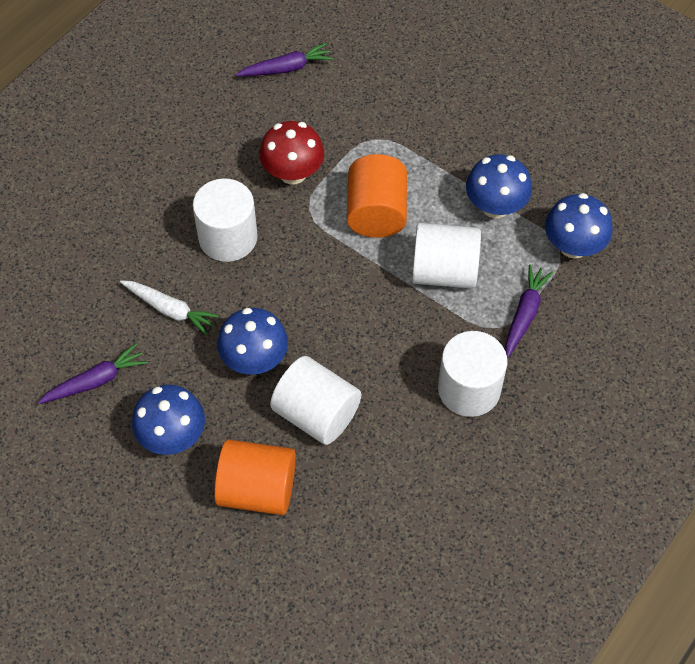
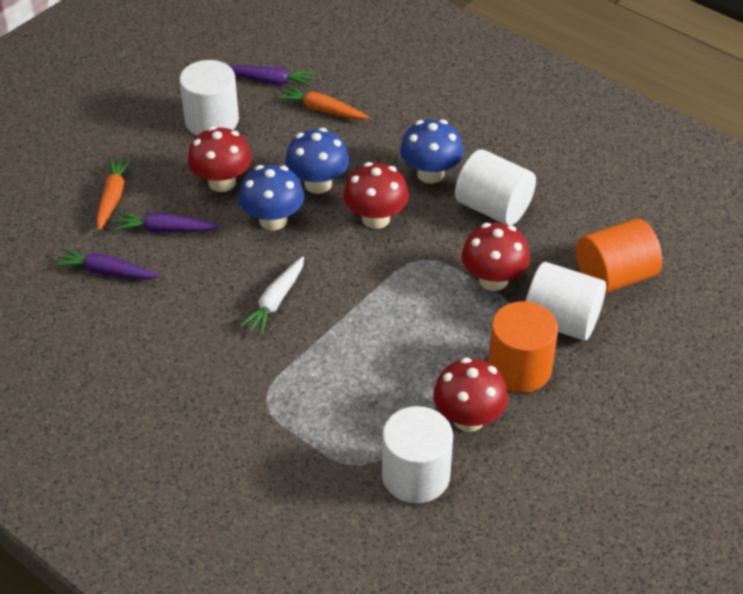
blue mushroom: 4 -> 3
orange carrot: 0 -> 2
red mushroom: 1 -> 4

